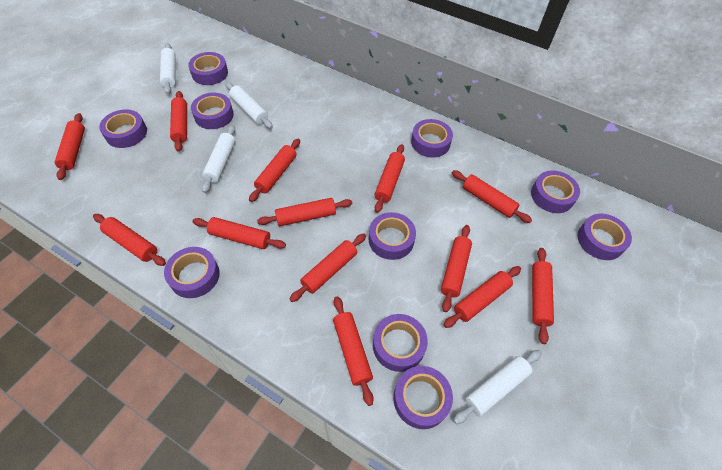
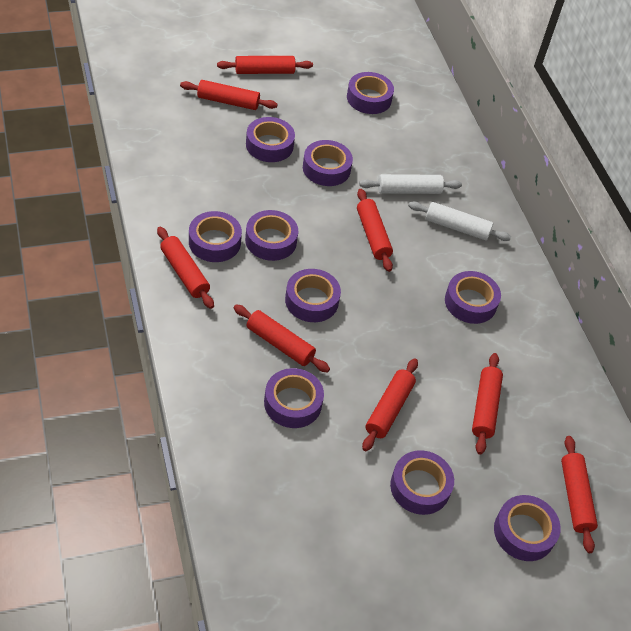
red rolling pin: 13 -> 8
white rolling pin: 4 -> 2

